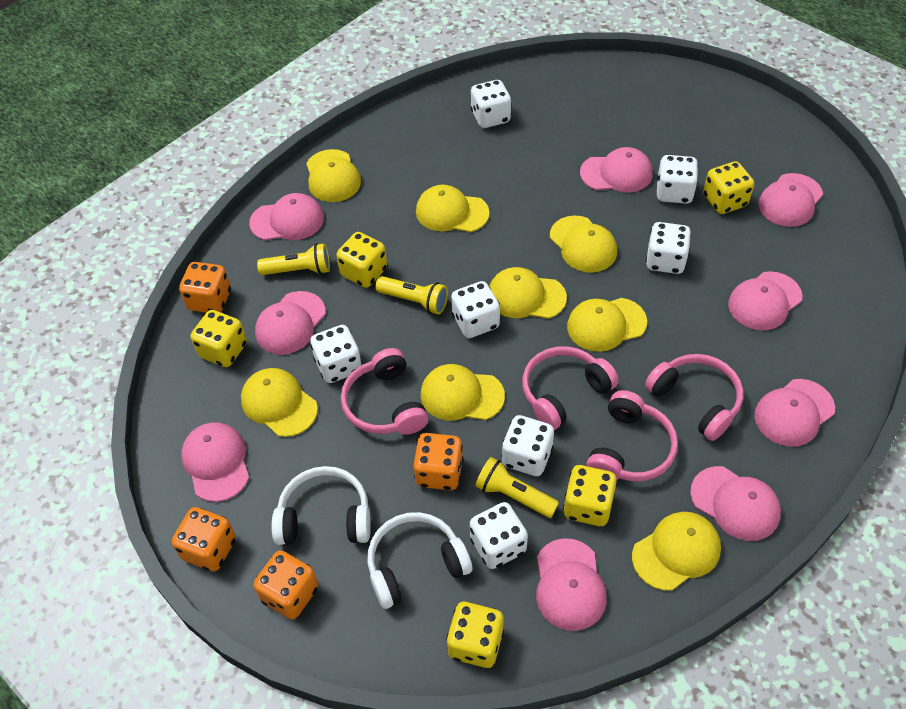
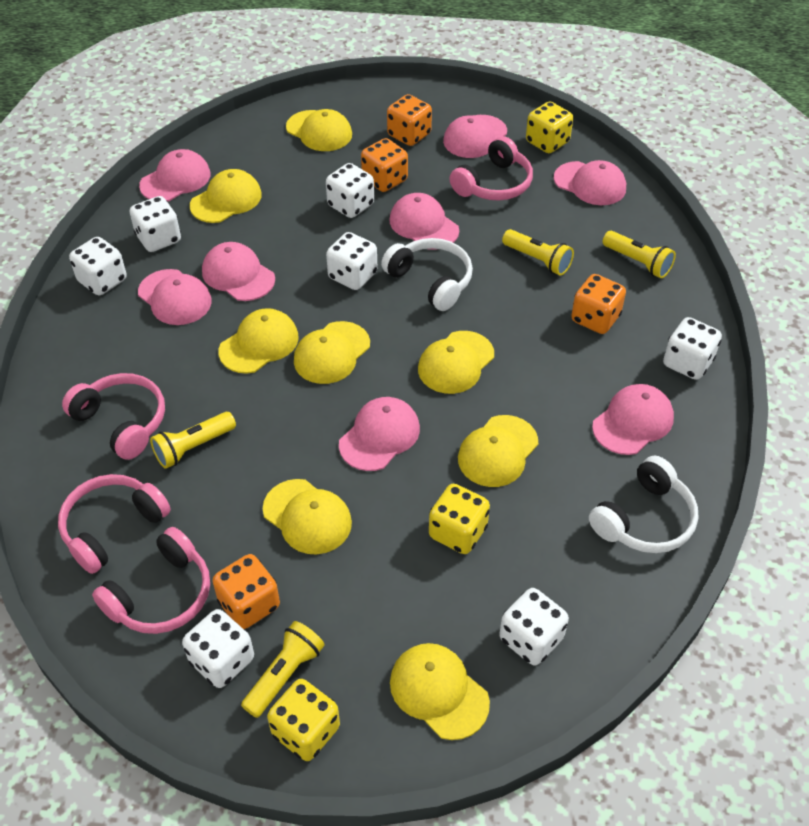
pink cap: 9 -> 8
yellow dice: 5 -> 3
yellow flashlight: 3 -> 4

